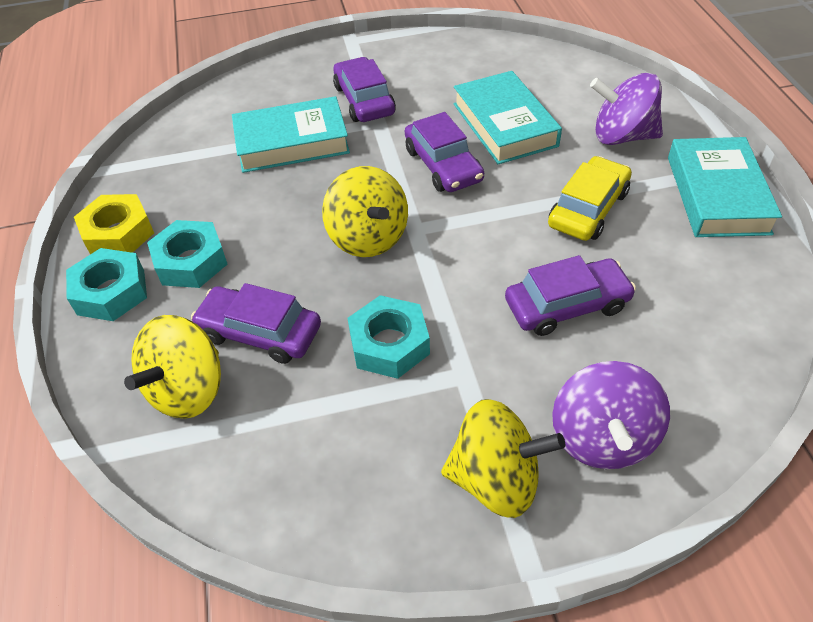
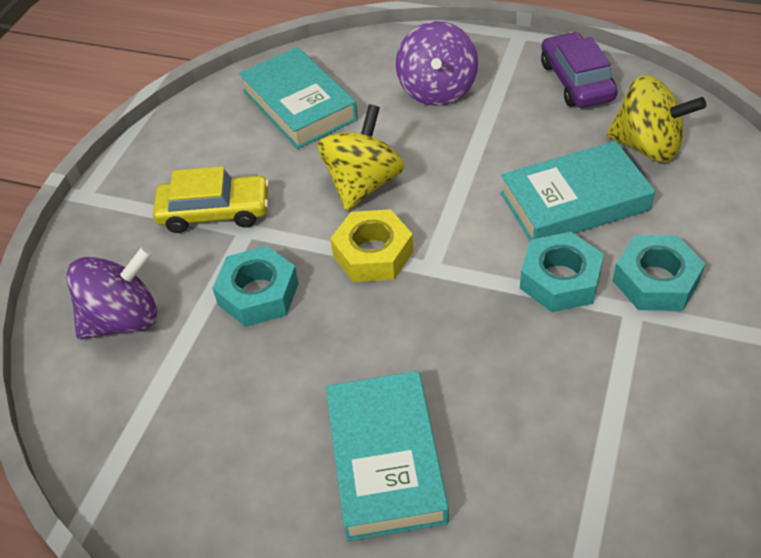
purple car: 4 -> 1
yellow spinning top: 3 -> 2

